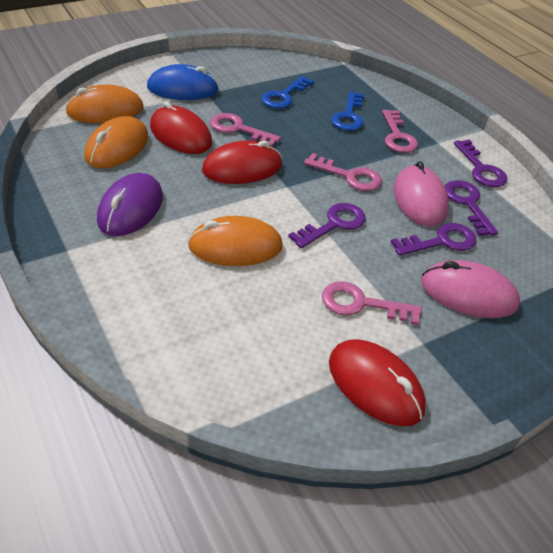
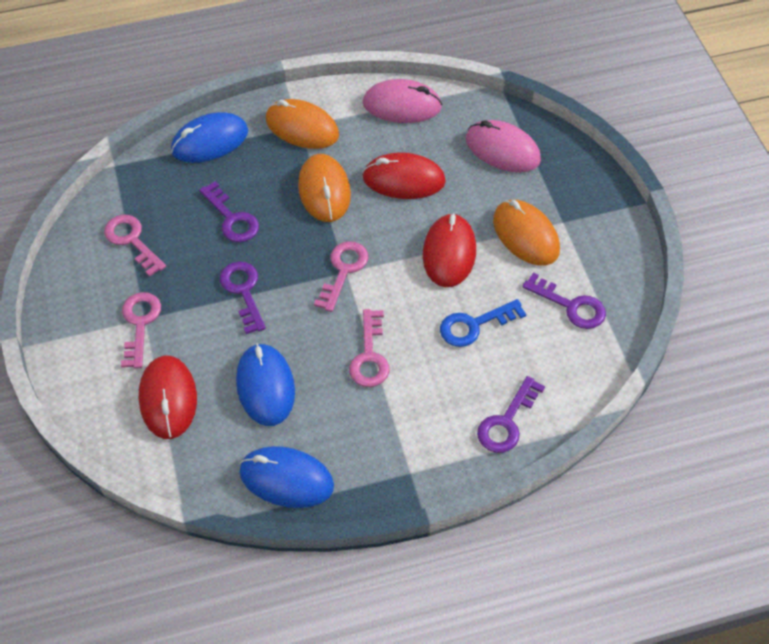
blue key: 2 -> 1
blue mouse: 1 -> 3
purple mouse: 1 -> 0

